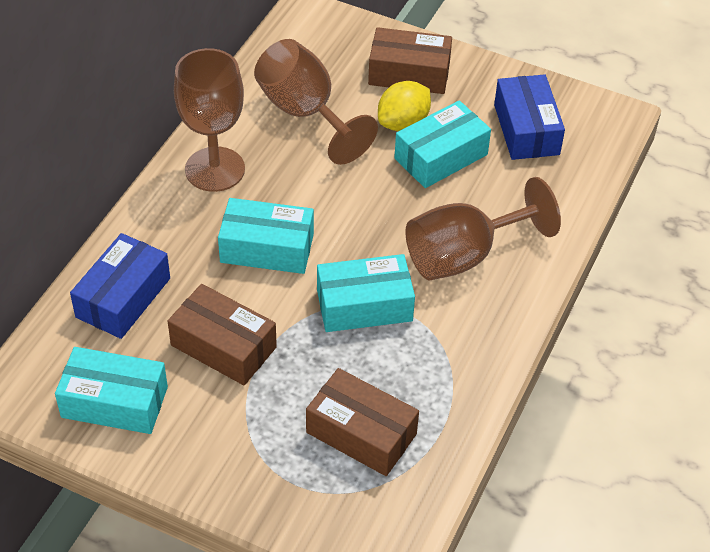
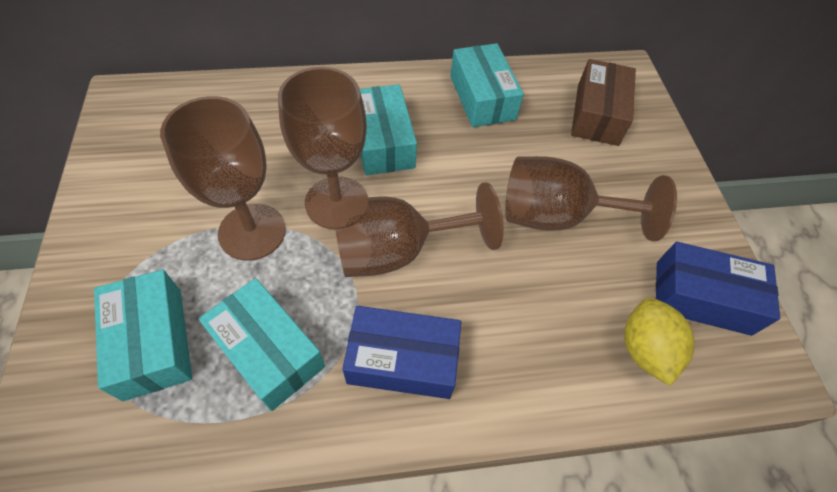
brown box: 3 -> 1
brown goblet: 3 -> 4

